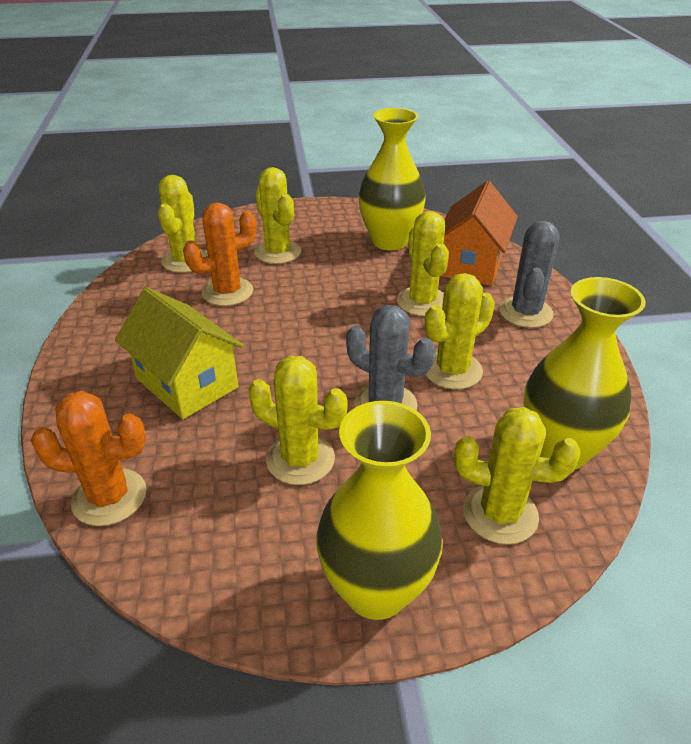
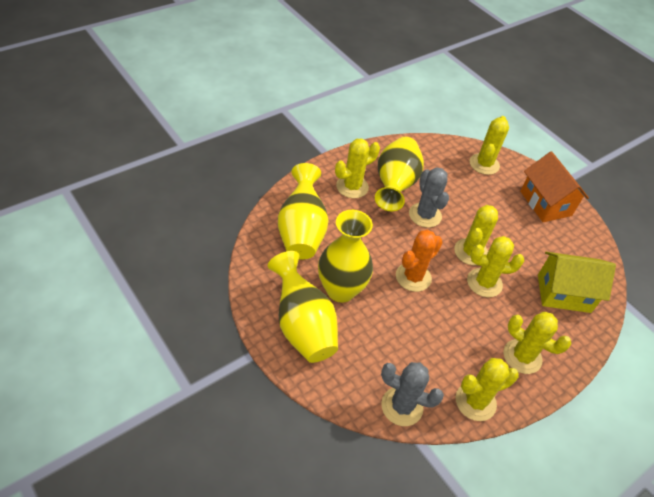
orange cactus: 2 -> 1
yellow vase: 3 -> 4

